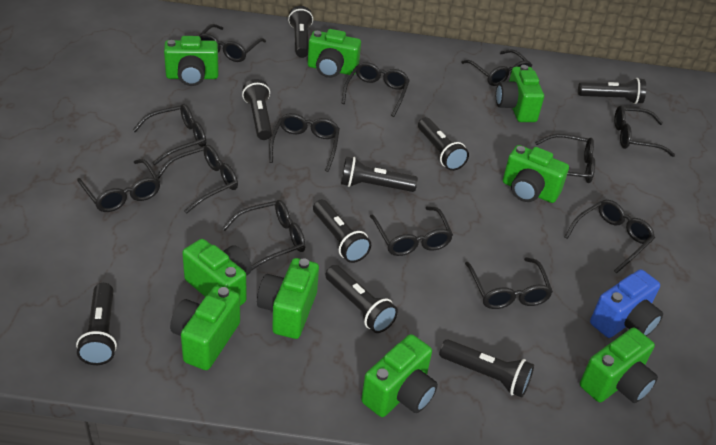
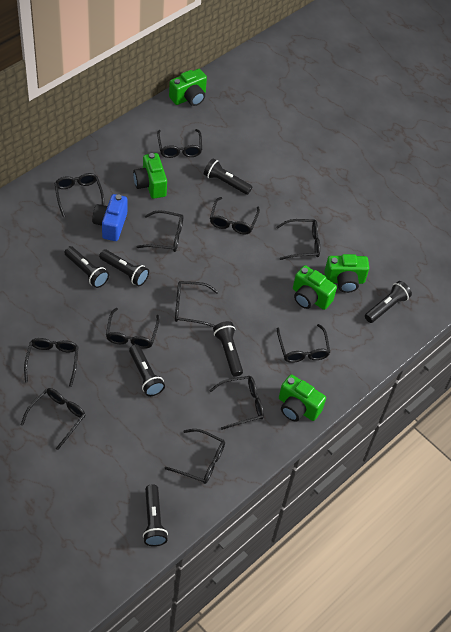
black flashlight: 9 -> 7
black glasses: 13 -> 12
green camera: 9 -> 5

